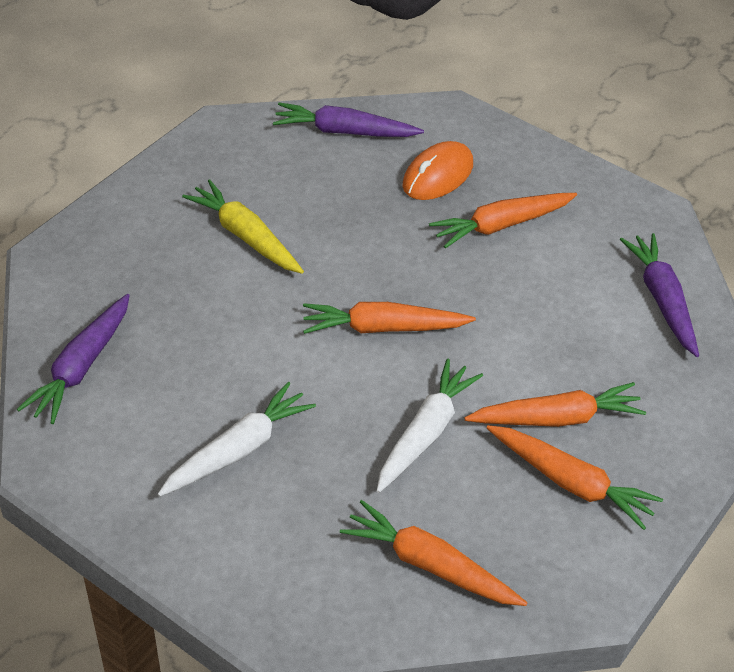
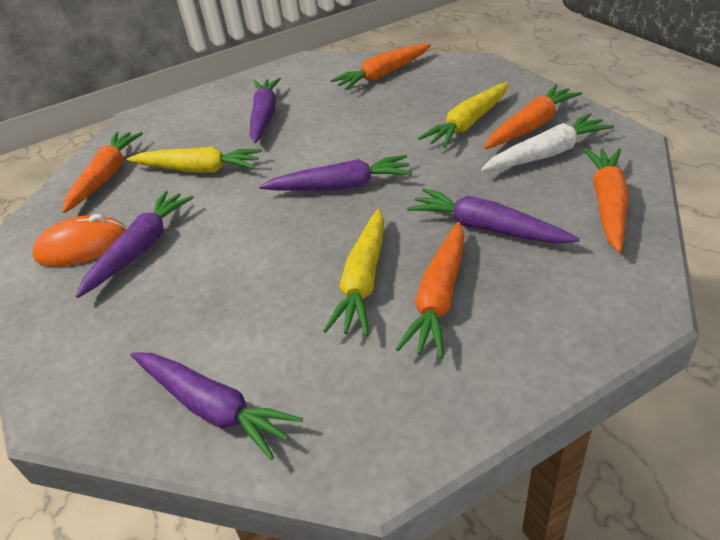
purple carrot: 3 -> 5
white carrot: 2 -> 1
yellow carrot: 1 -> 3

